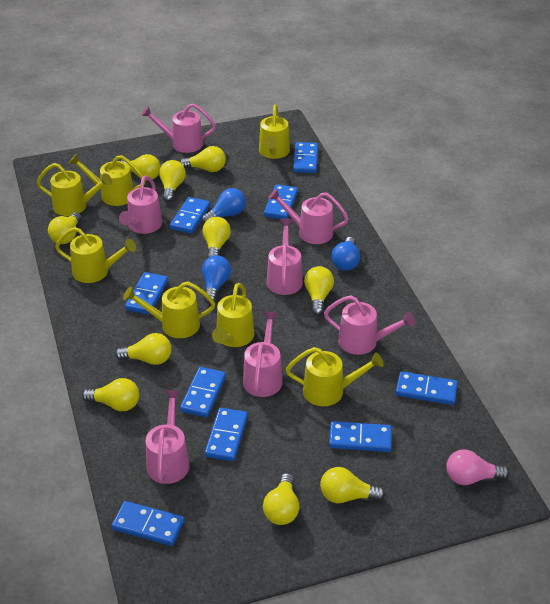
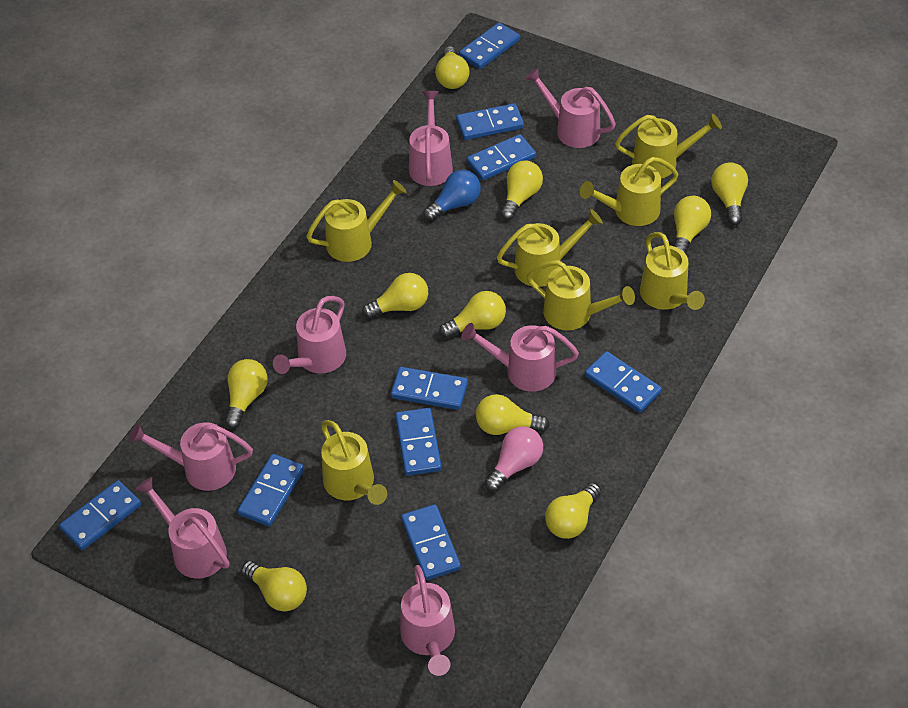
blue light bulb: 3 -> 1

